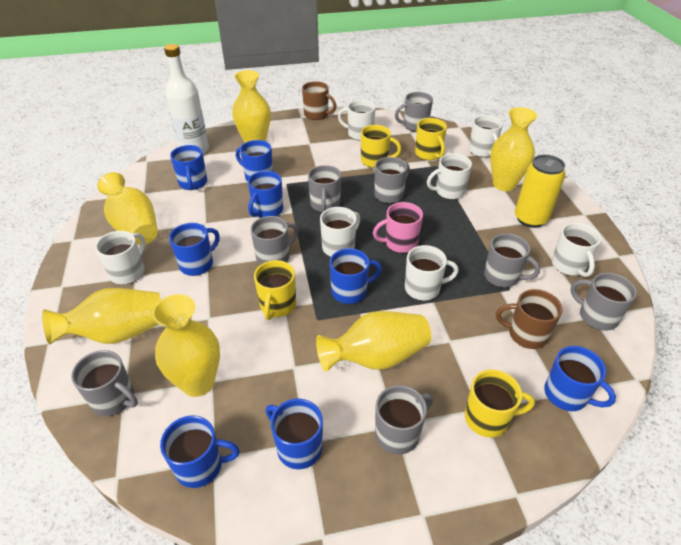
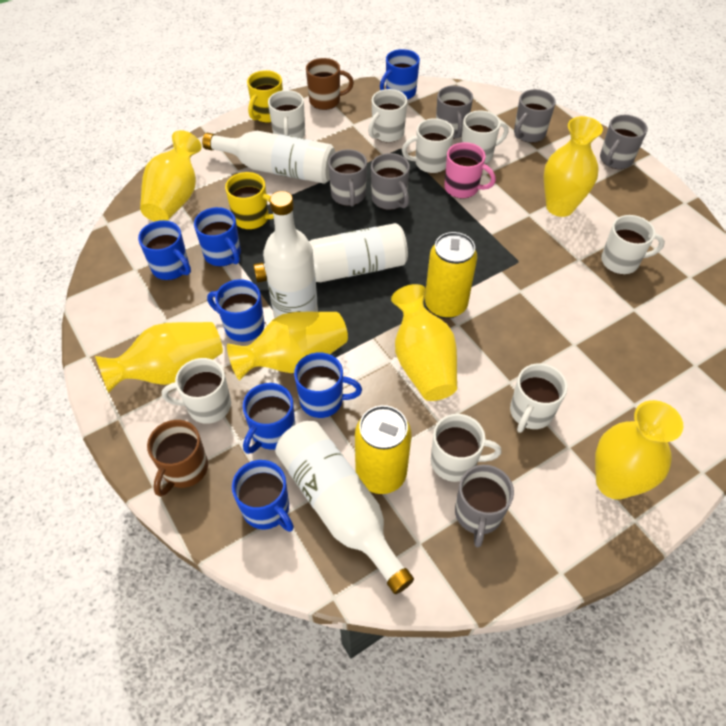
blue mug: 8 -> 7
grey mug: 8 -> 6
white bottle: 1 -> 4
white mug: 7 -> 8
yellow can: 1 -> 2
yellow mug: 4 -> 2

